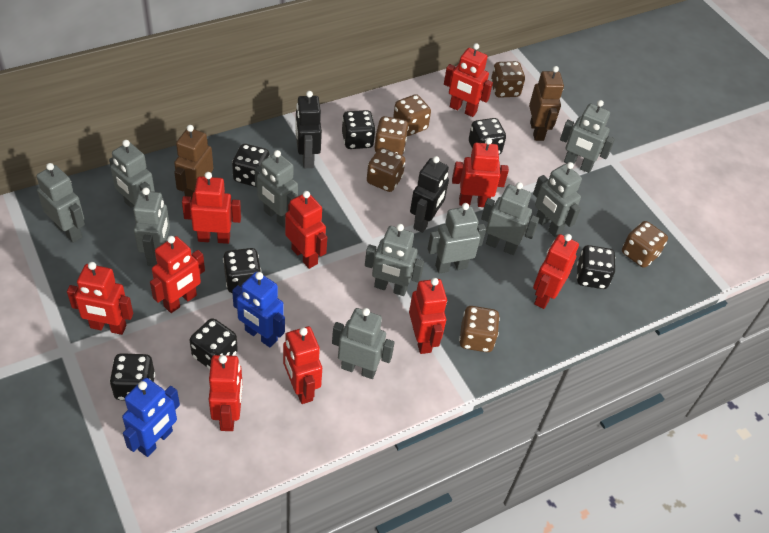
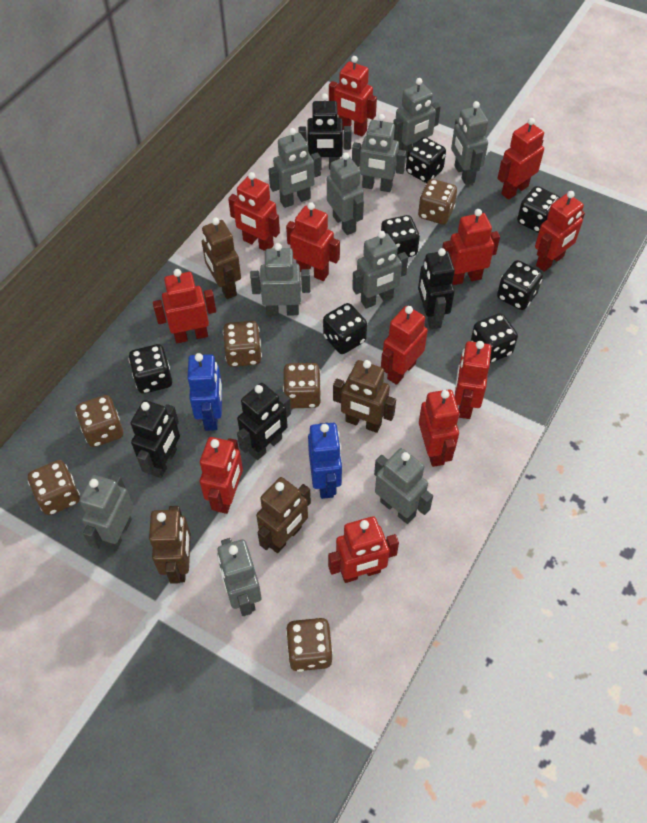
black robot: 2 -> 4
brown robot: 2 -> 4
red robot: 10 -> 12

